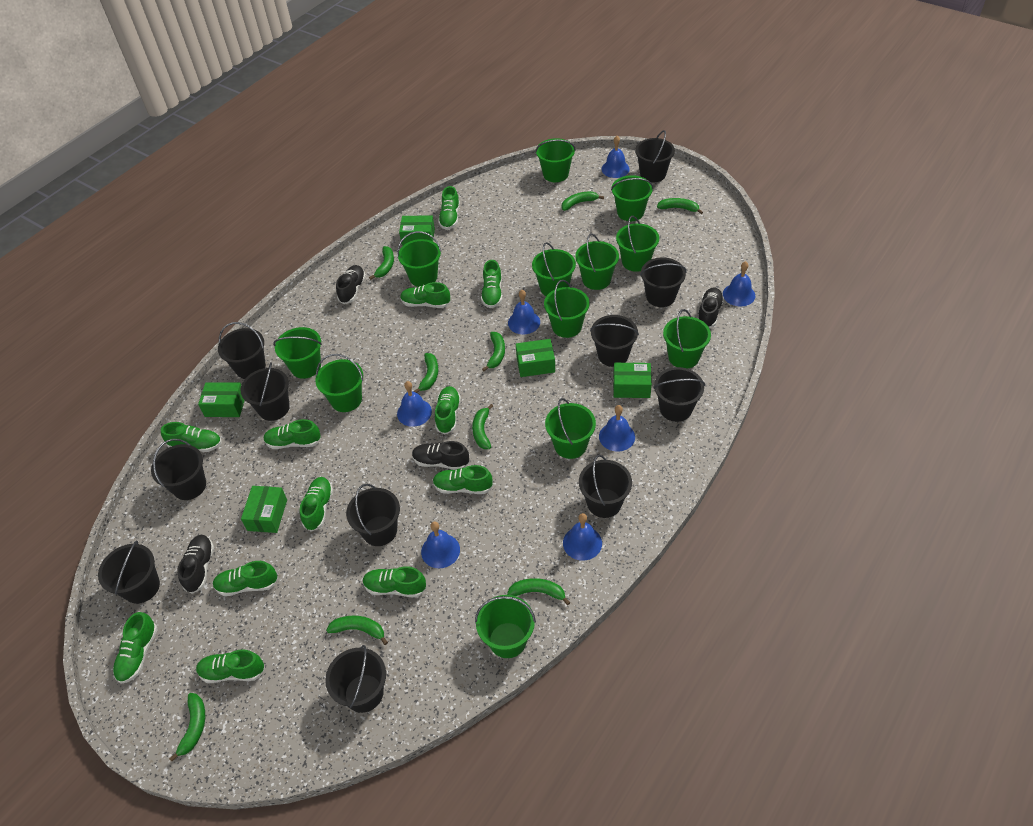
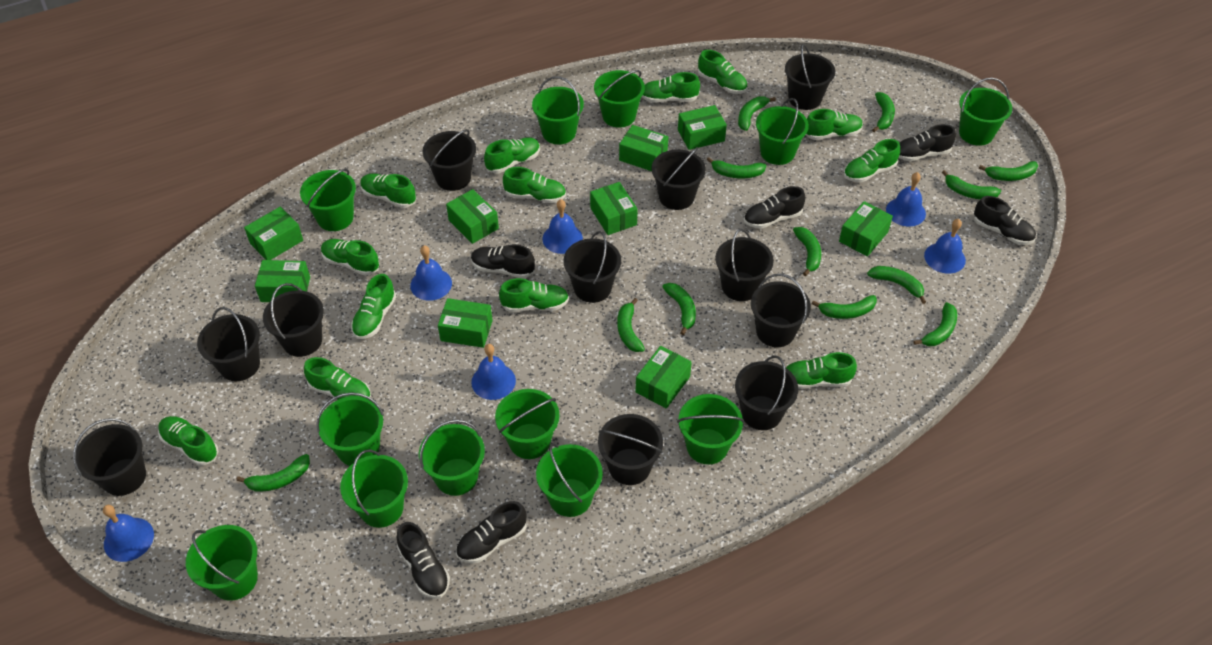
black shoe: 4 -> 6
blue bell: 7 -> 6
green banana: 9 -> 12
green box: 5 -> 9
green shoe: 12 -> 13

